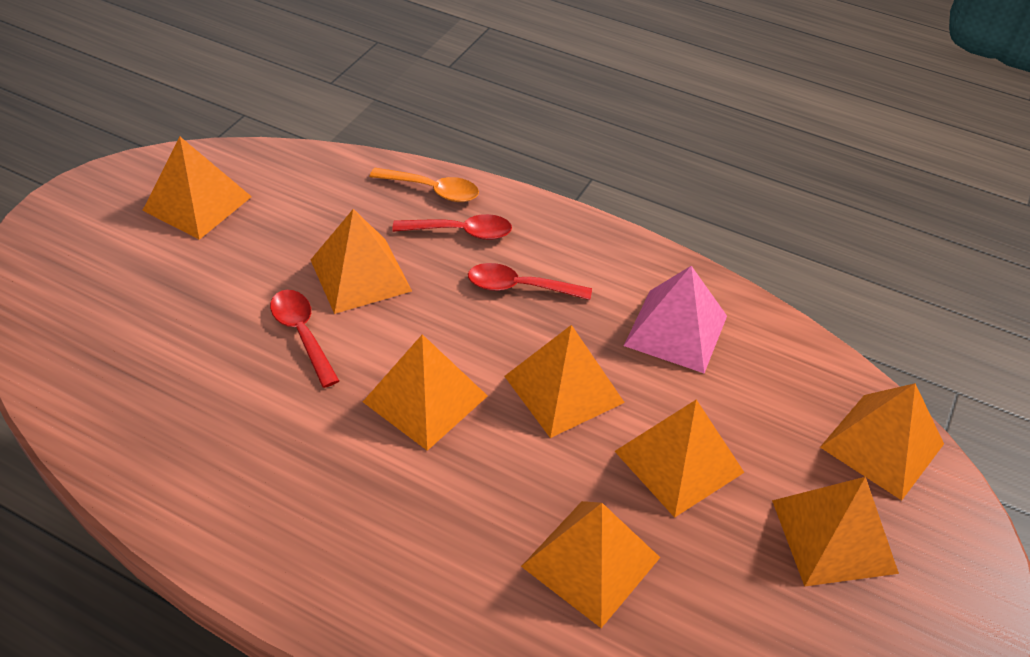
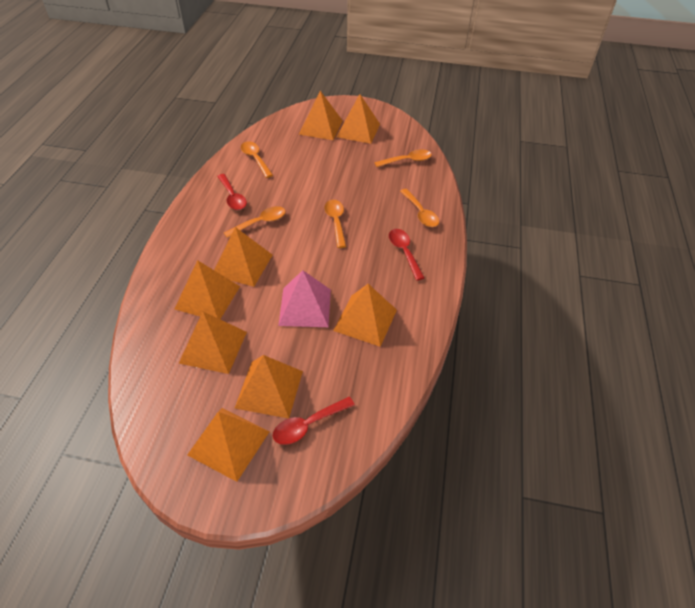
orange spoon: 1 -> 5

